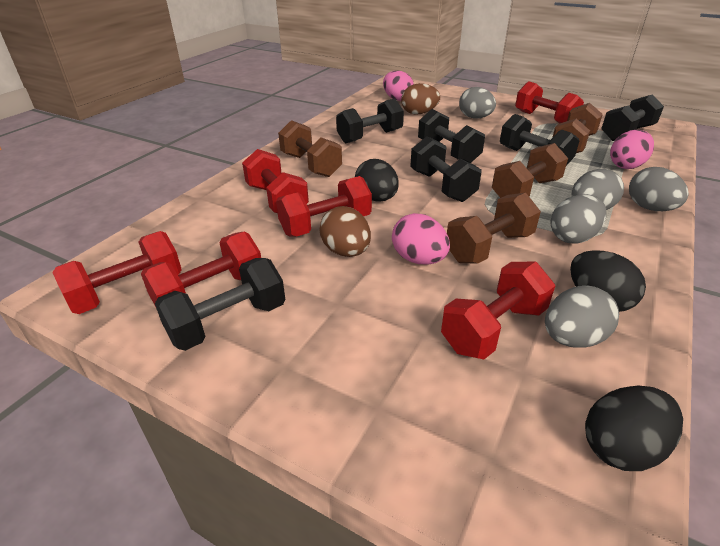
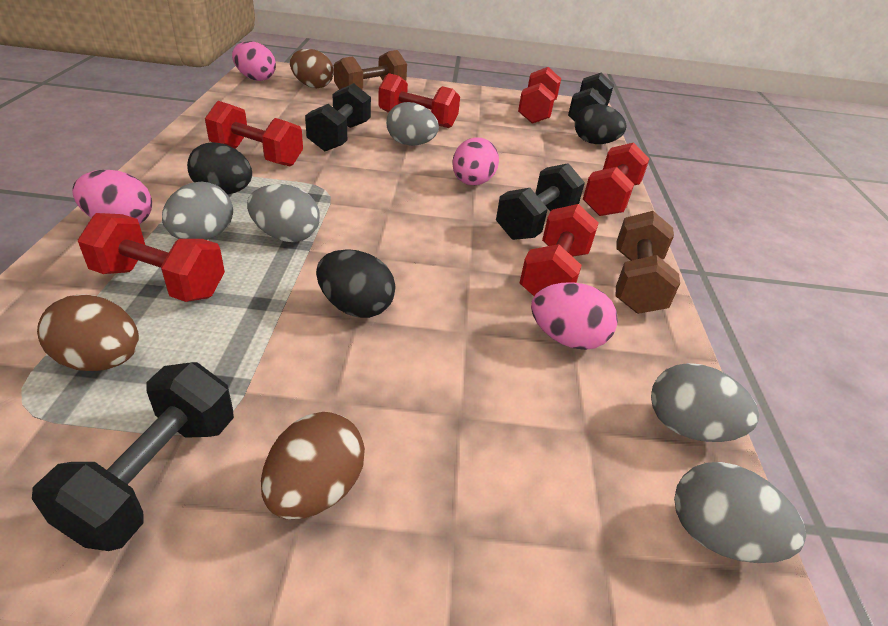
black dumbbell: 6 -> 4
brown dumbbell: 4 -> 2
brown egg: 2 -> 3
pink egg: 3 -> 4

